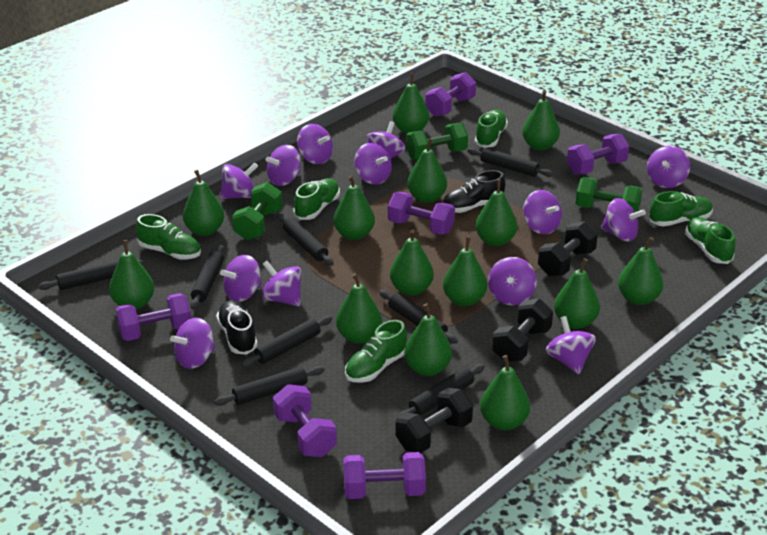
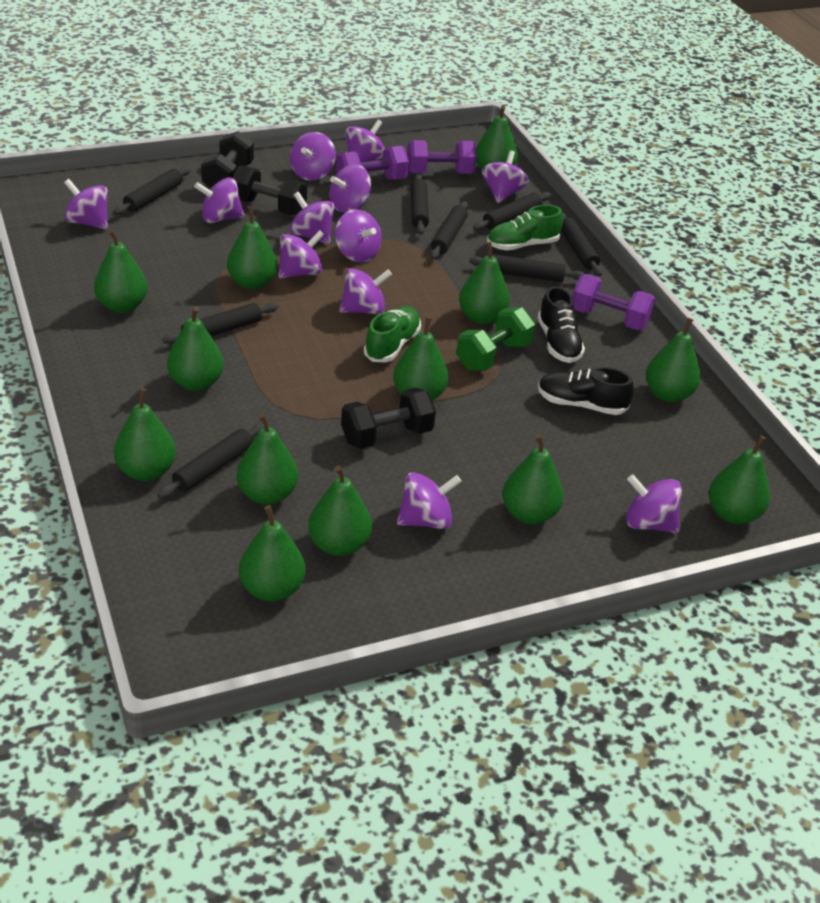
green dumbbell: 3 -> 1
green pear: 14 -> 13
green shoe: 6 -> 2
purple dumbbell: 6 -> 3
purple spinning top: 13 -> 12

